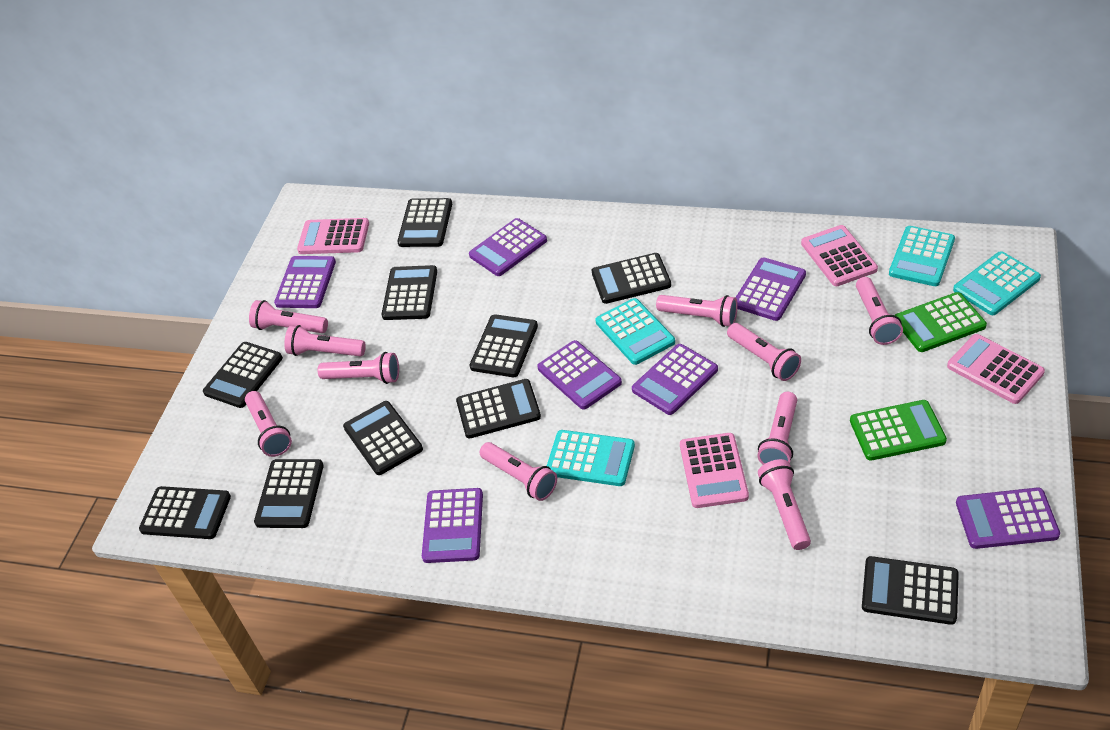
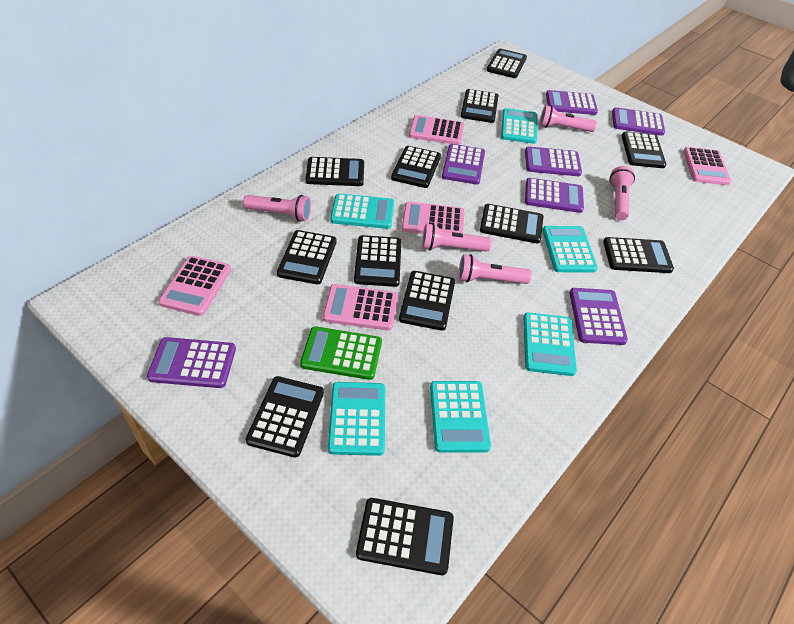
black calculator: 10 -> 12
green calculator: 2 -> 1
pink calculator: 4 -> 5
pink flashlight: 10 -> 5
turquoise calculator: 4 -> 6

